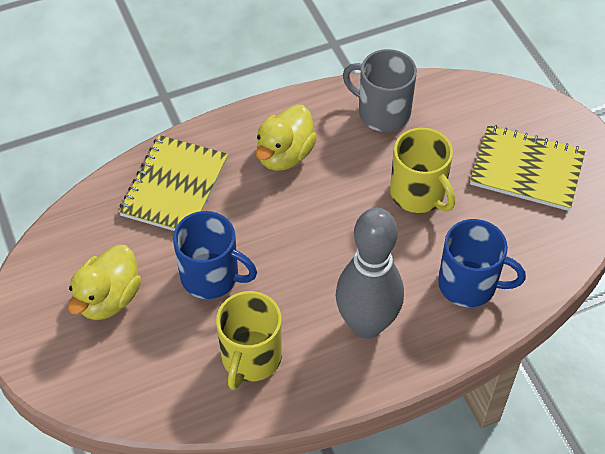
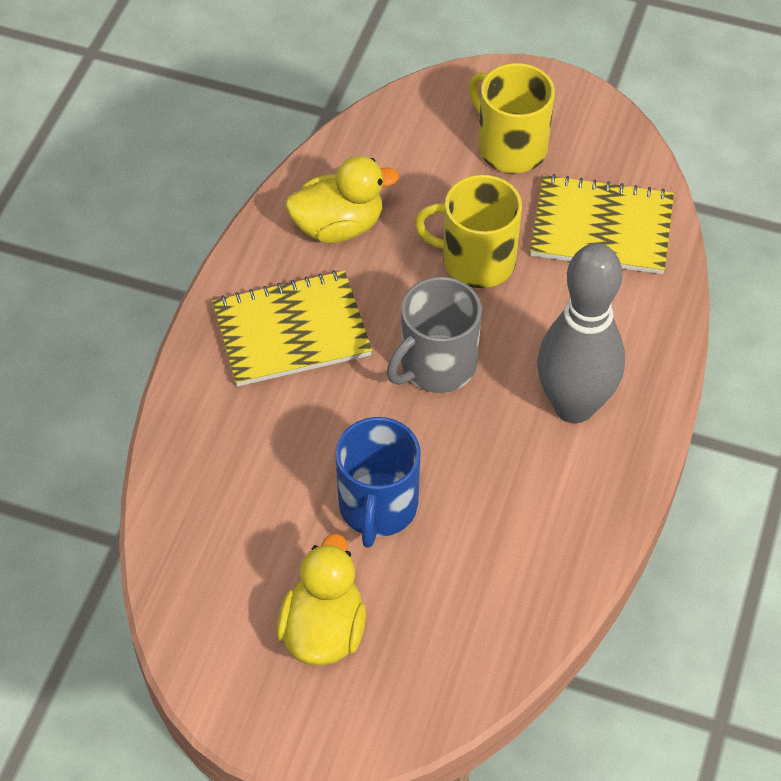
blue mug: 2 -> 1

